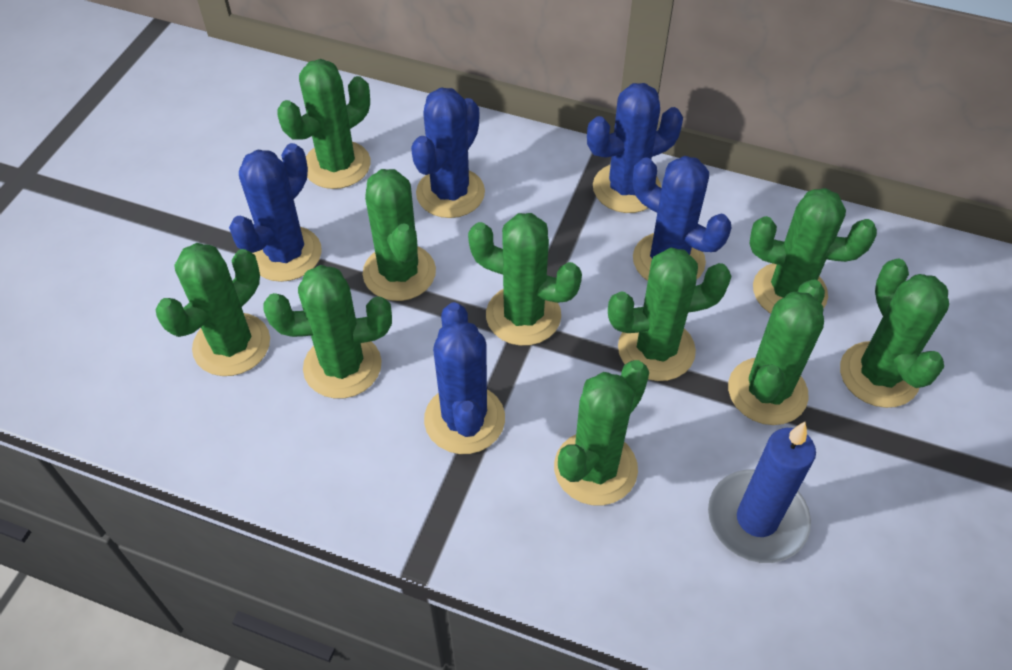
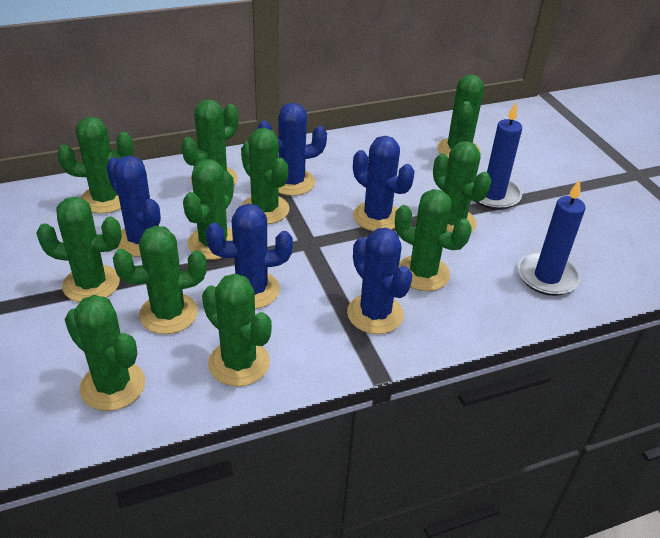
blue candle: 1 -> 2
green cactus: 10 -> 11

